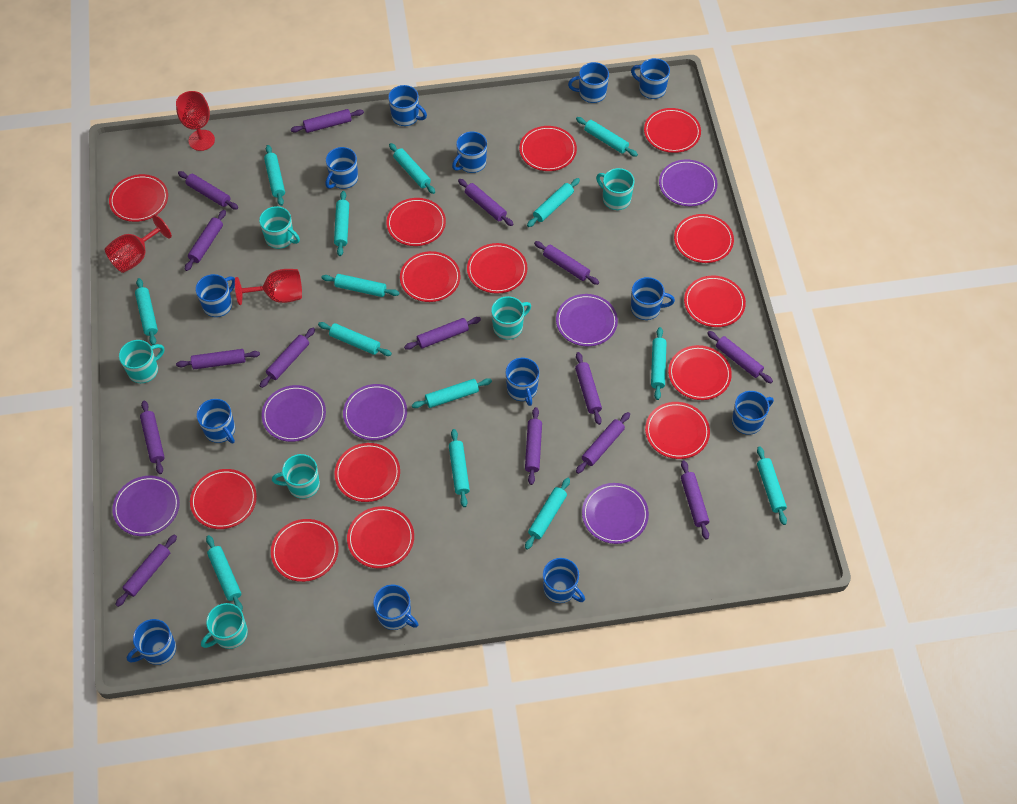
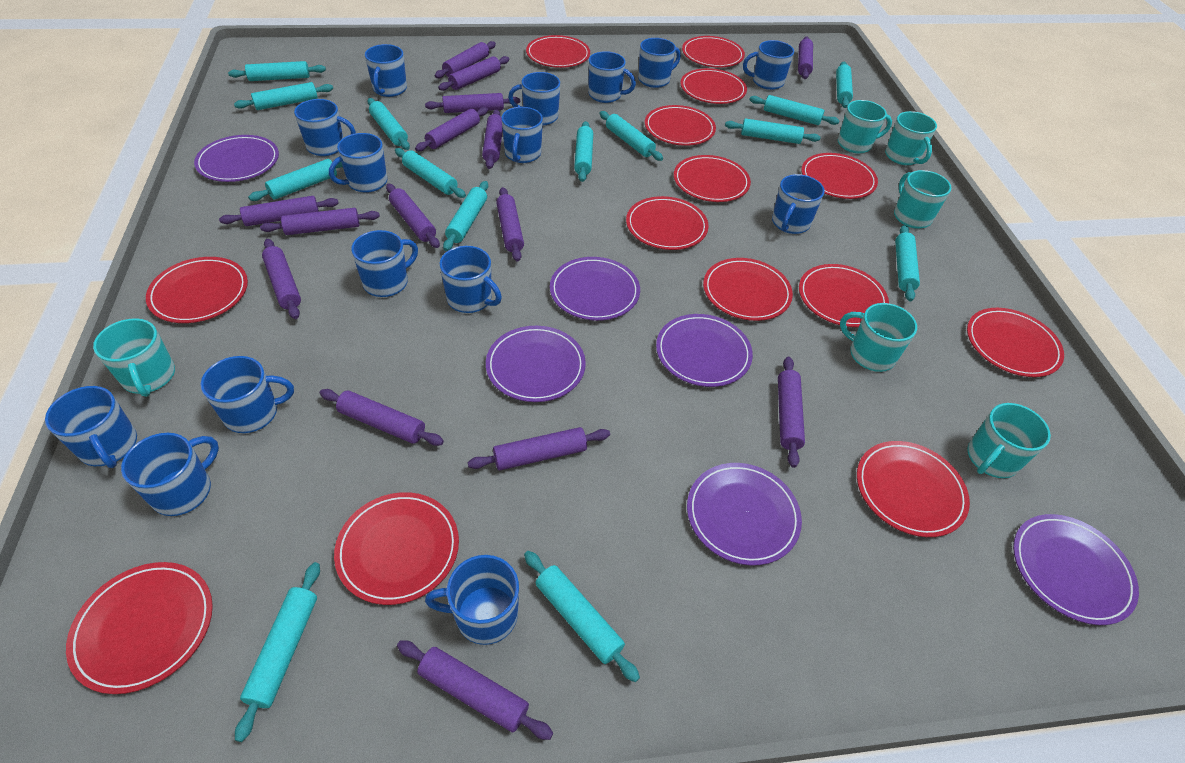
blue mug: 13 -> 15
red goblet: 3 -> 0

